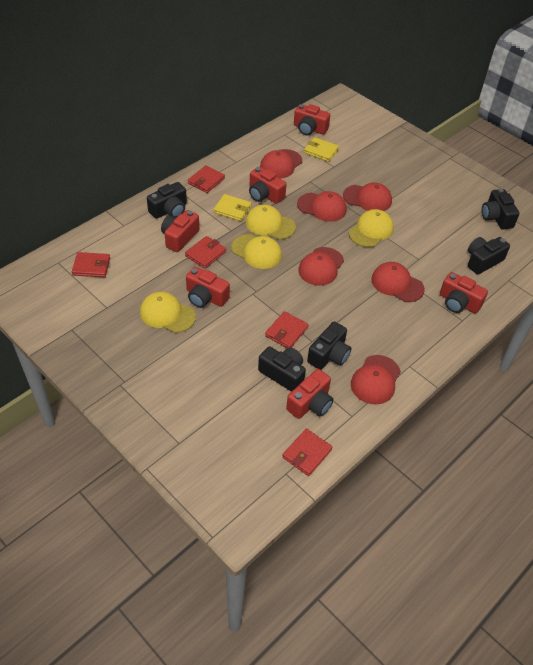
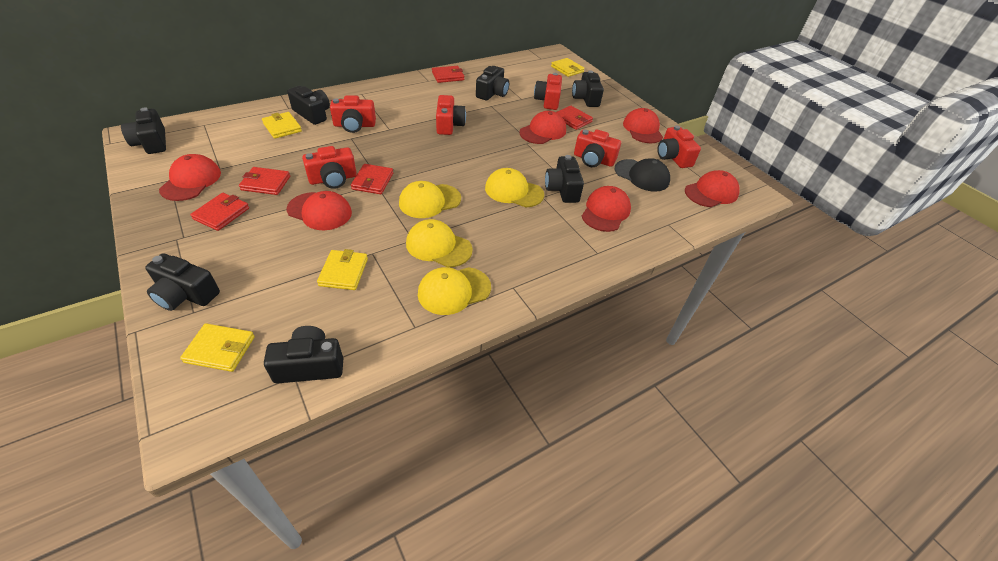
black camera: 5 -> 7
black cap: 0 -> 1
yellow wallet: 2 -> 4

